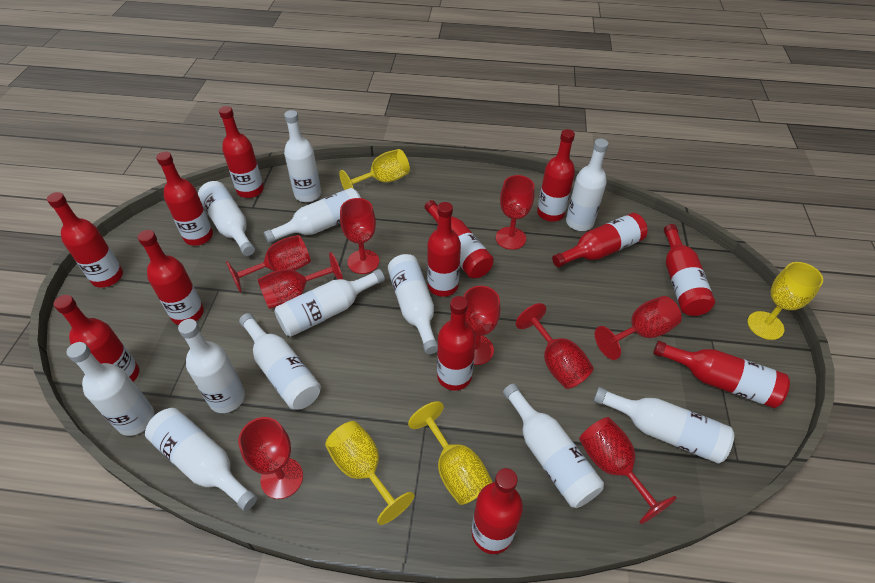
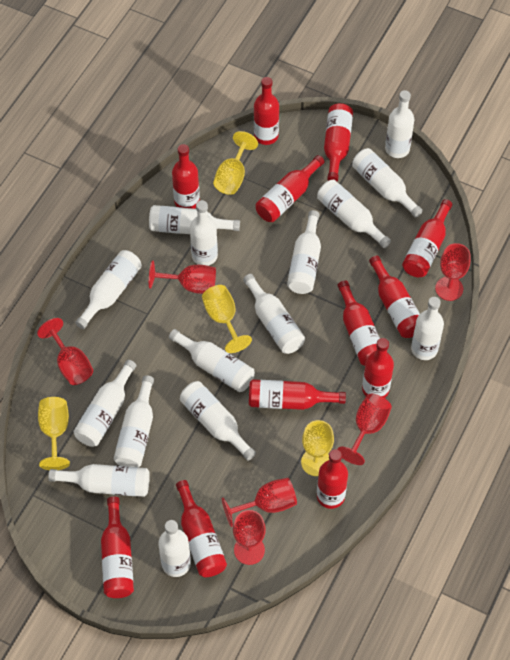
red bottle: 13 -> 12
red goblet: 9 -> 6
white bottle: 12 -> 15

